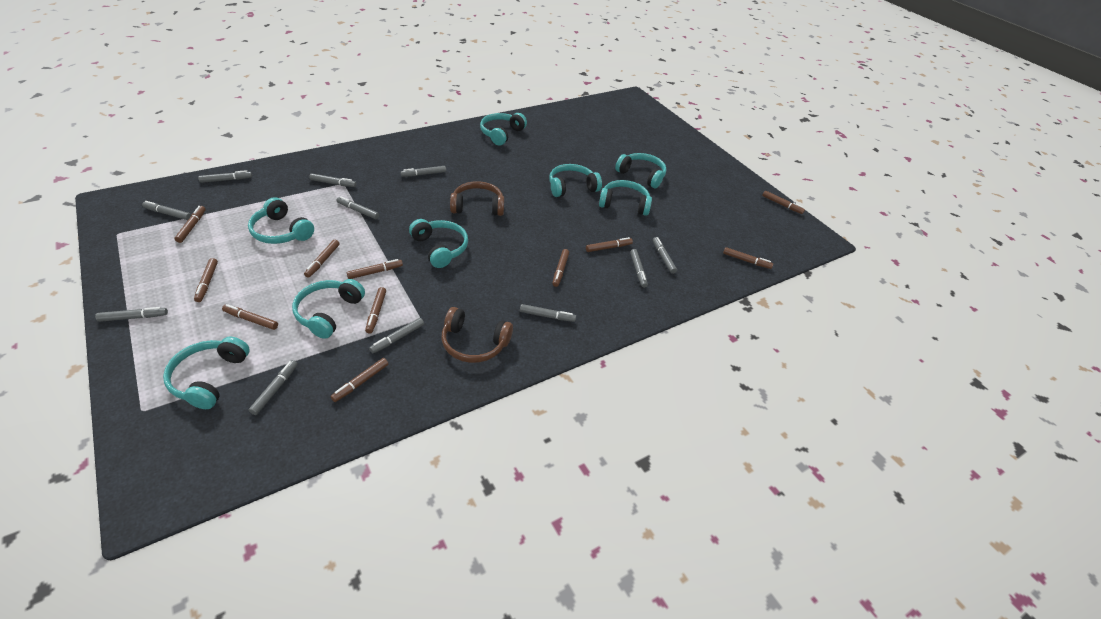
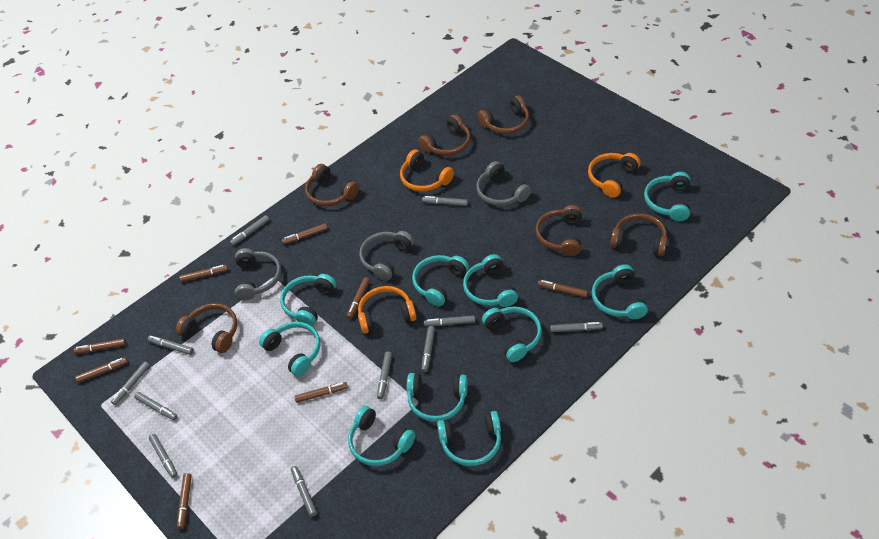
brown headphones: 2 -> 6
brown marker: 11 -> 8
grey headphones: 0 -> 3
orange headphones: 0 -> 3
turquoise headphones: 8 -> 10

